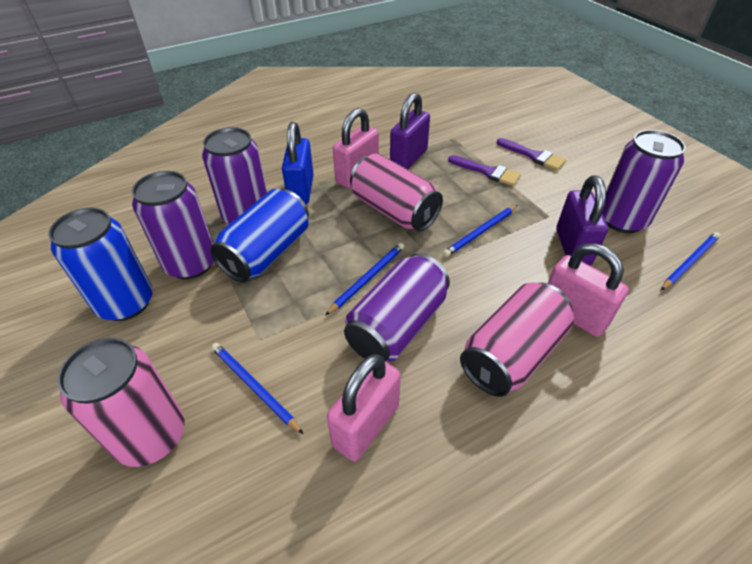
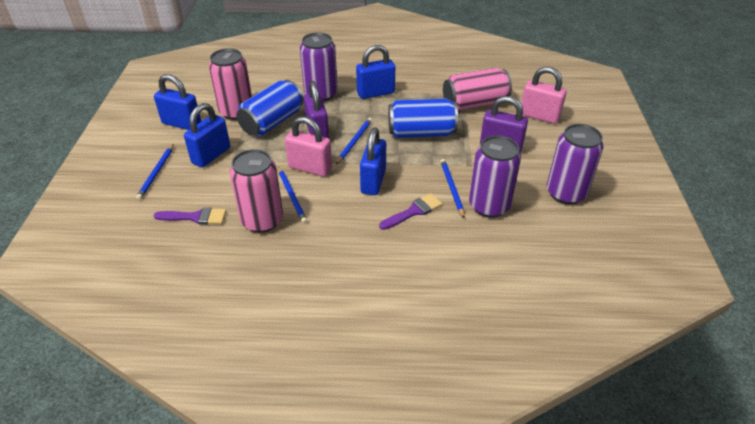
blue padlock: 1 -> 4
pink padlock: 3 -> 2
purple can: 4 -> 3

